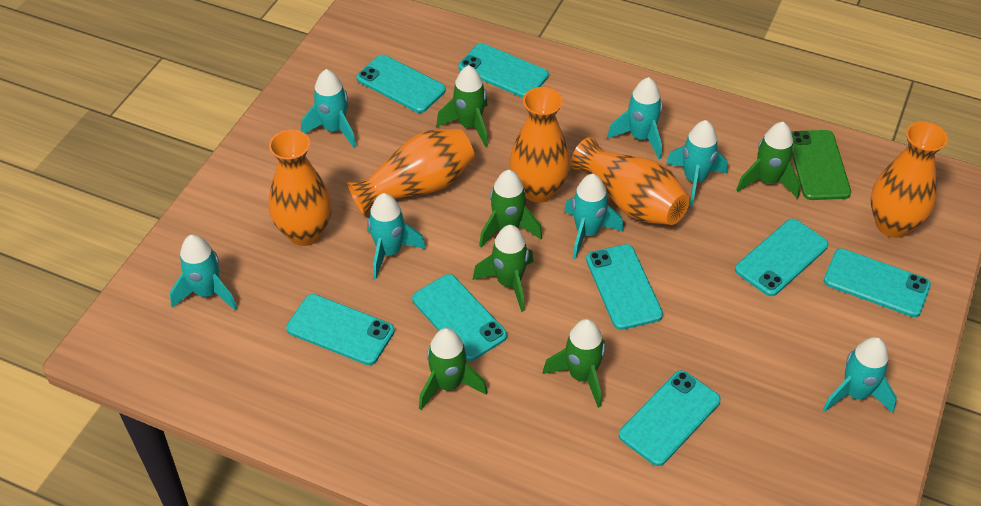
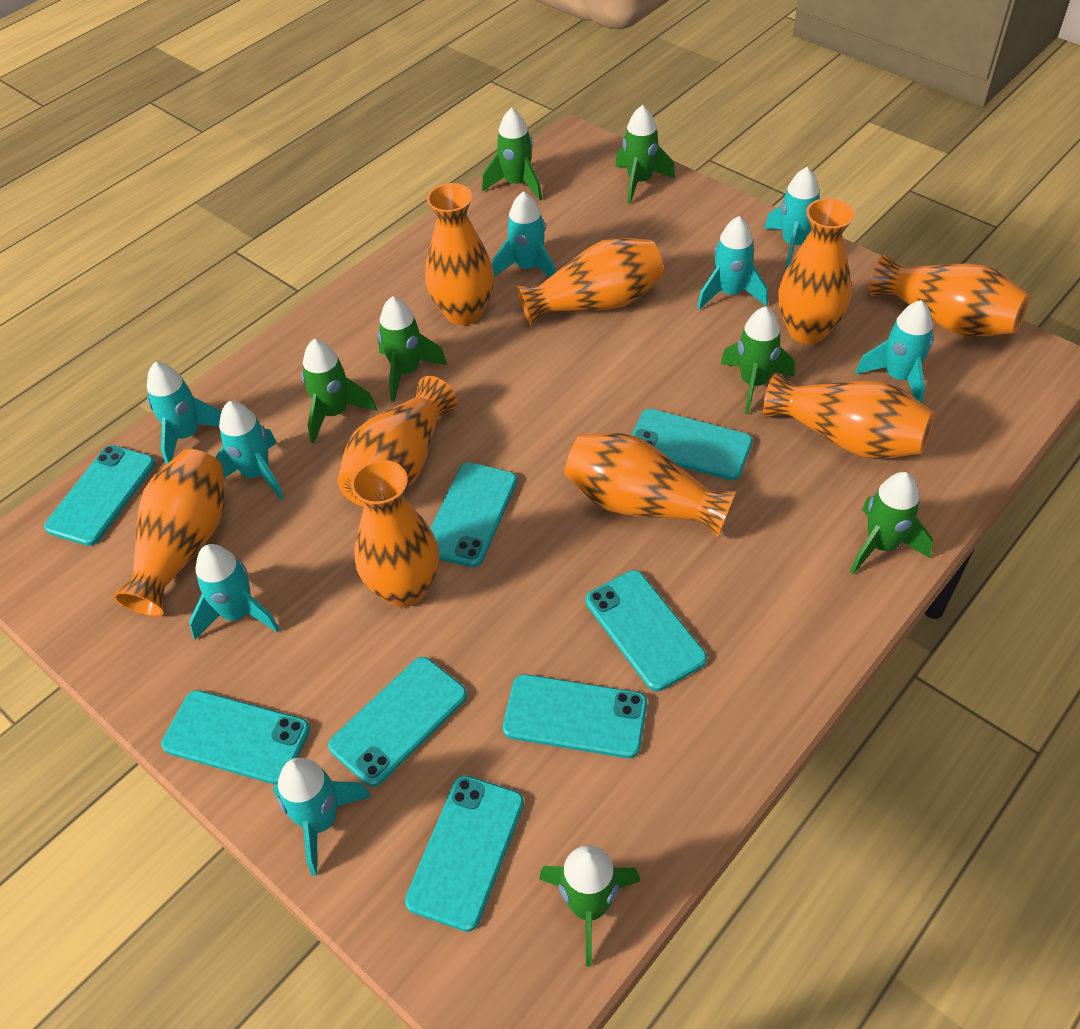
green phone: 1 -> 0
green rocket: 6 -> 7
orange vase: 5 -> 9
turquoise rocket: 7 -> 8

